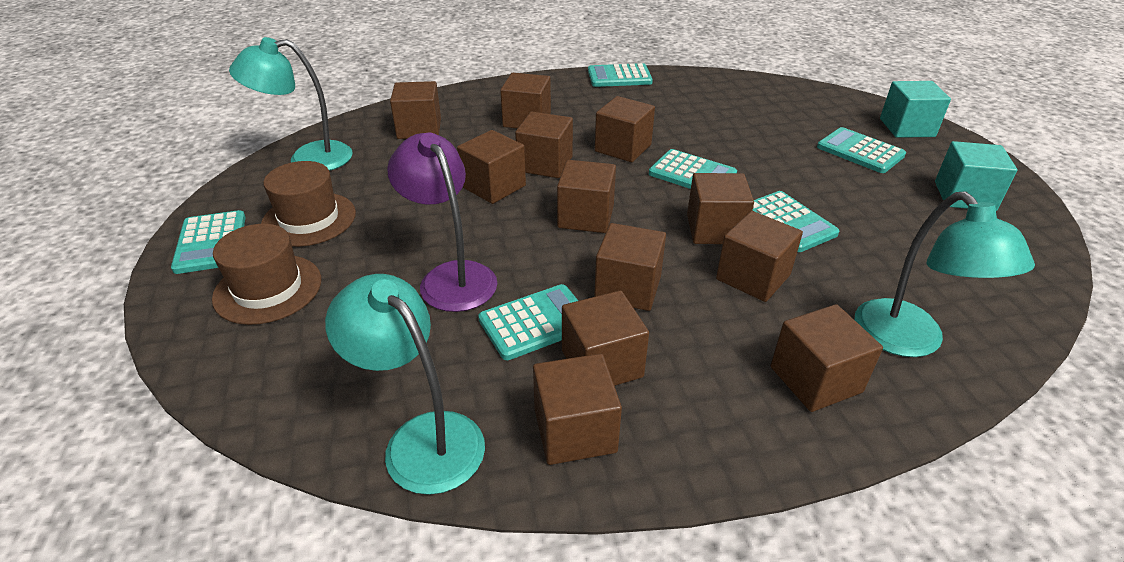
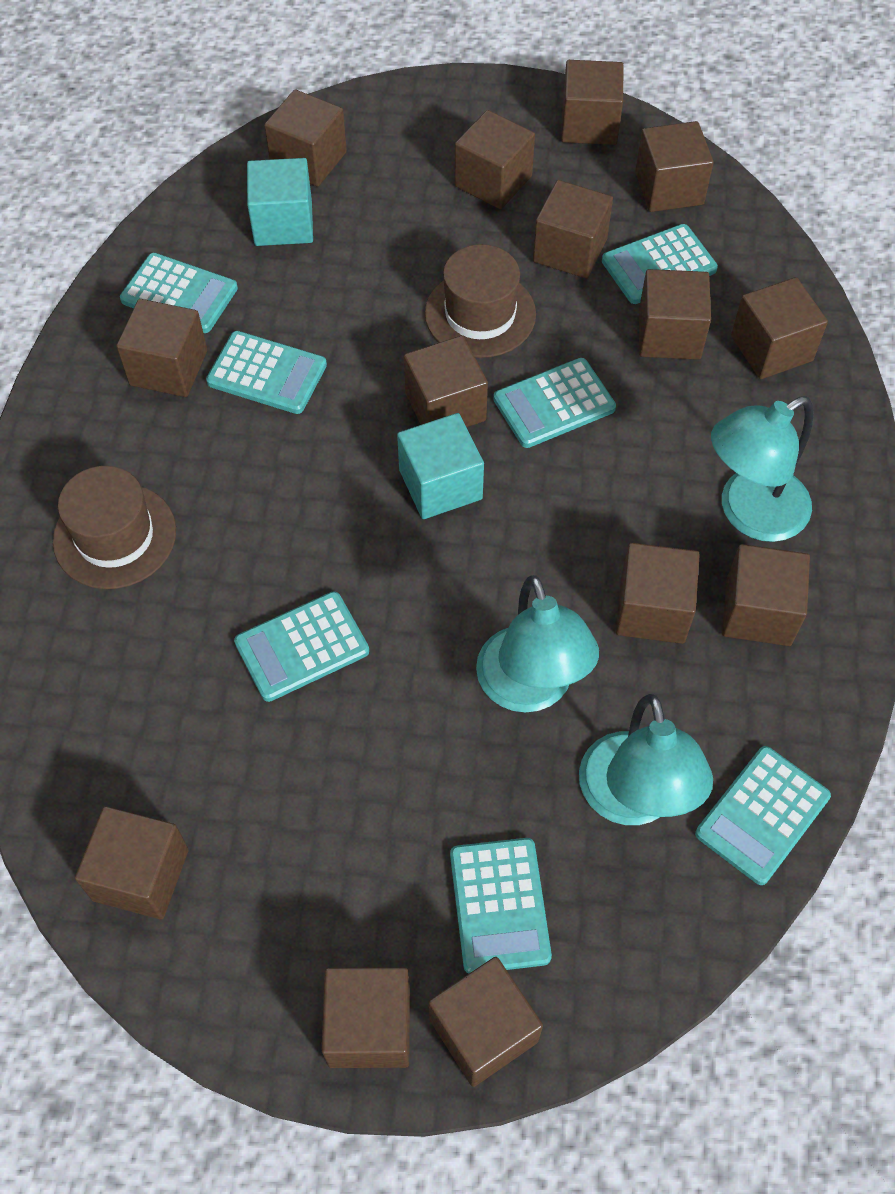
brown cube: 12 -> 14
purple lamp: 1 -> 0
turquoise calculator: 6 -> 7

